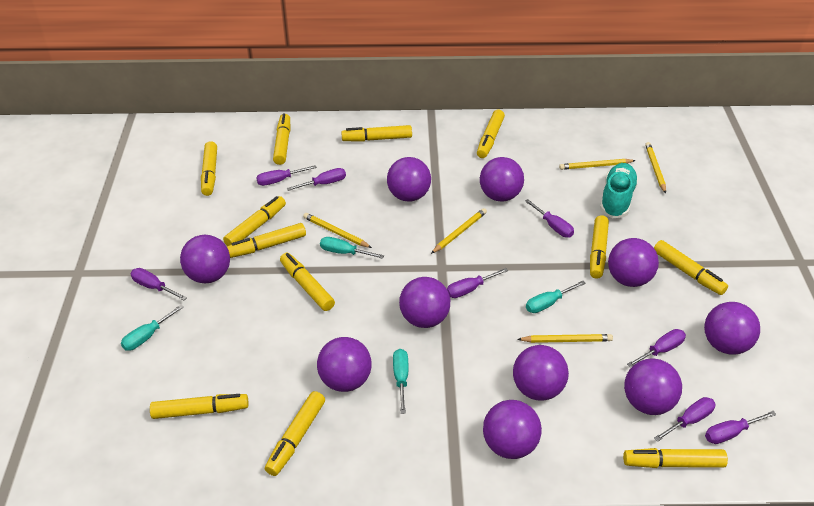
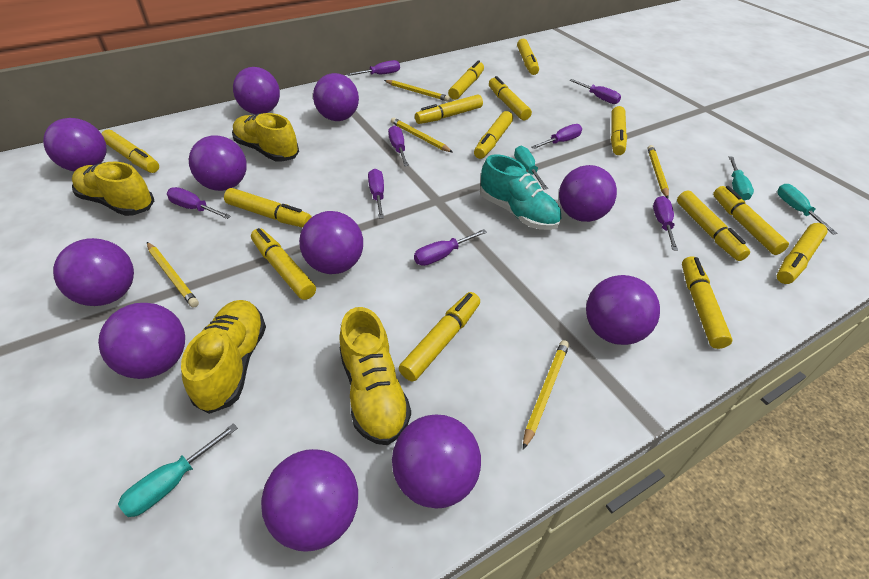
purple ball: 10 -> 11
yellow marker: 12 -> 14
yellow shoe: 0 -> 4

